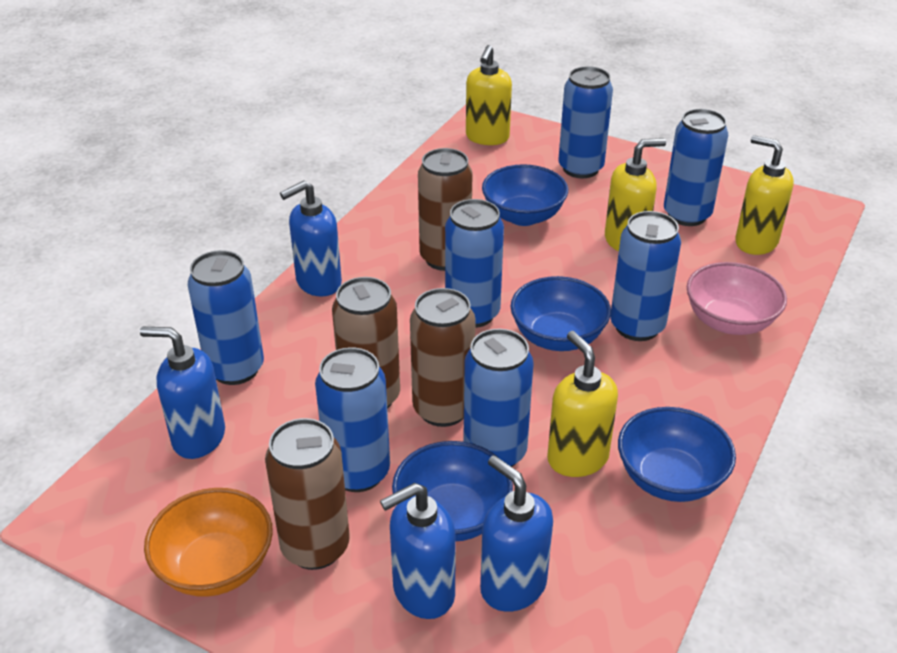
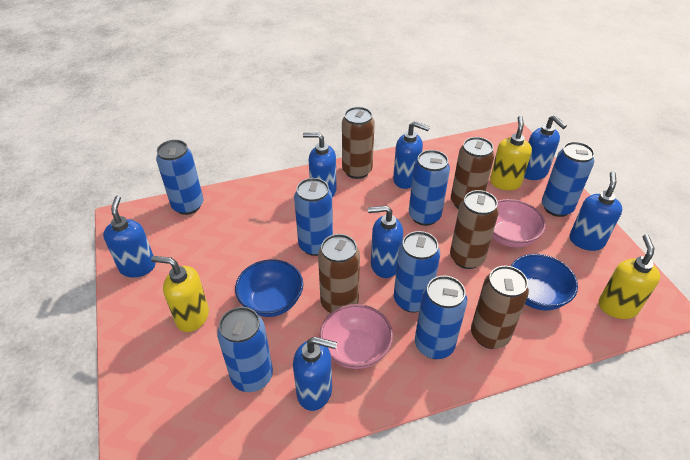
blue bowl: 4 -> 2
blue soap dispenser: 4 -> 7
brown can: 4 -> 5
orange bowl: 1 -> 0
pink bowl: 1 -> 2
yellow soap dispenser: 4 -> 3

